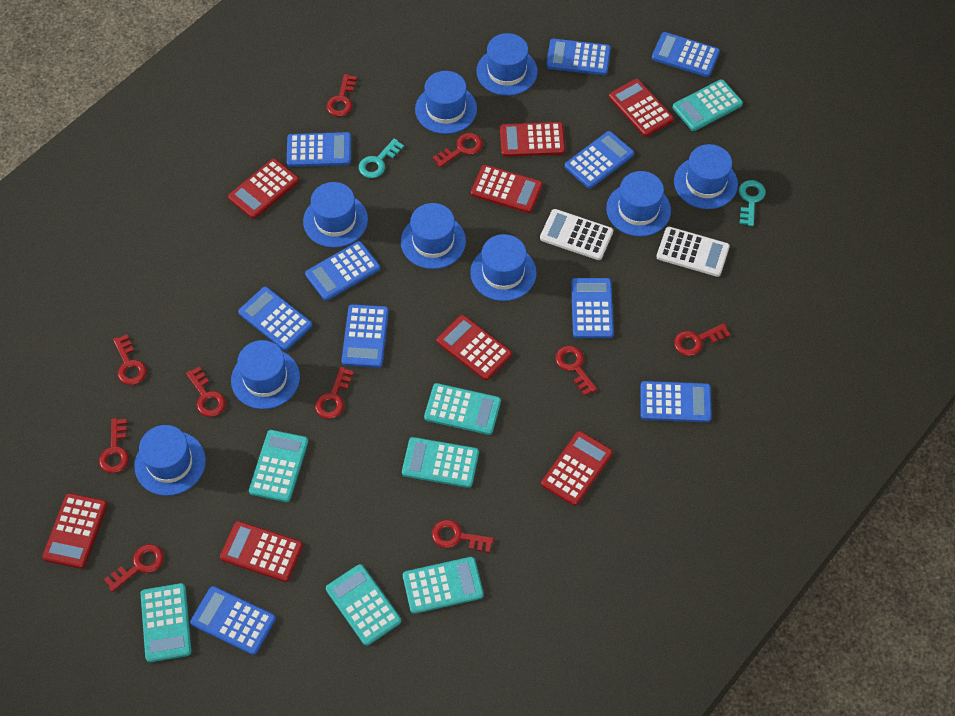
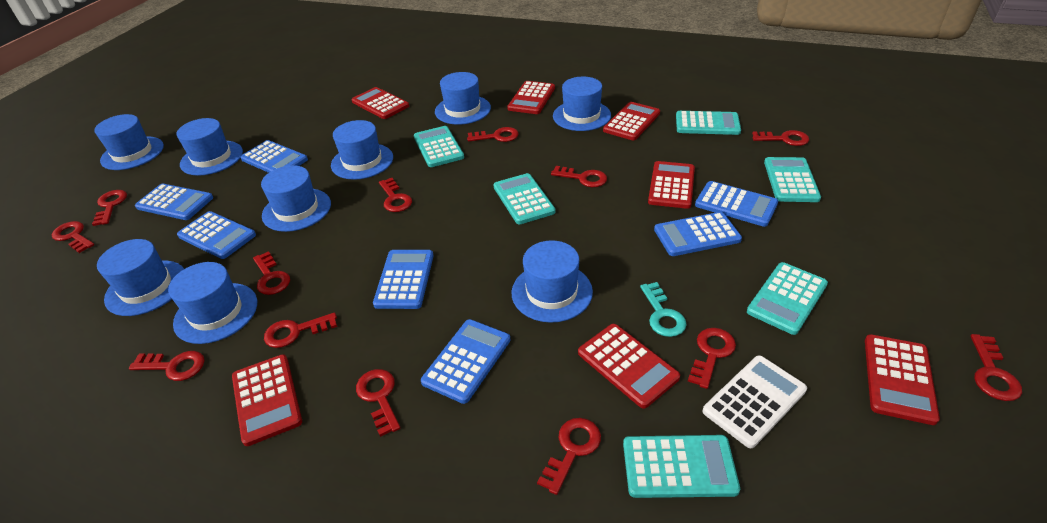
blue calculator: 10 -> 7
red calculator: 8 -> 7
red key: 10 -> 13
turquoise calculator: 7 -> 6
turquoise key: 2 -> 1
white calculator: 2 -> 1

